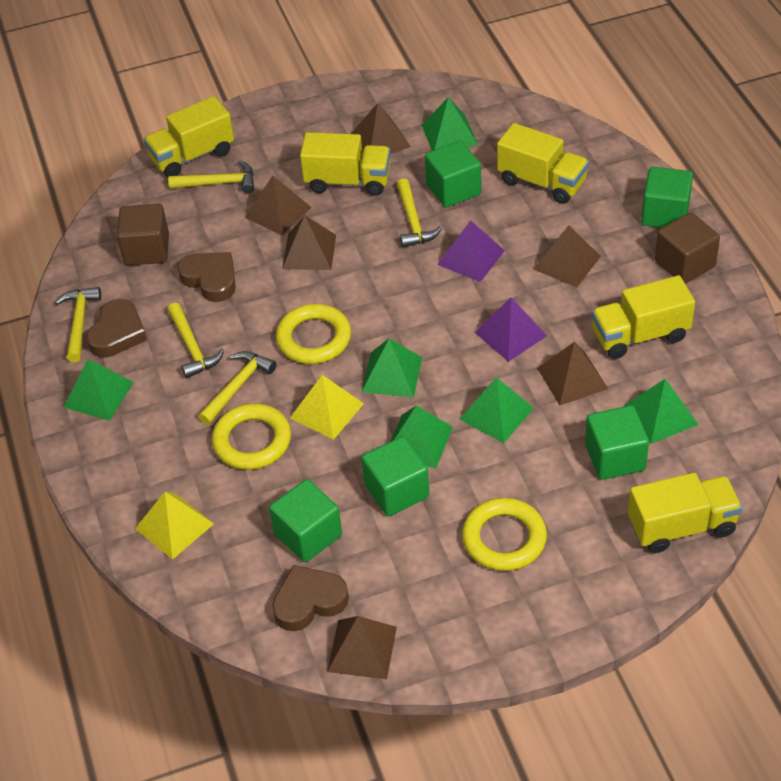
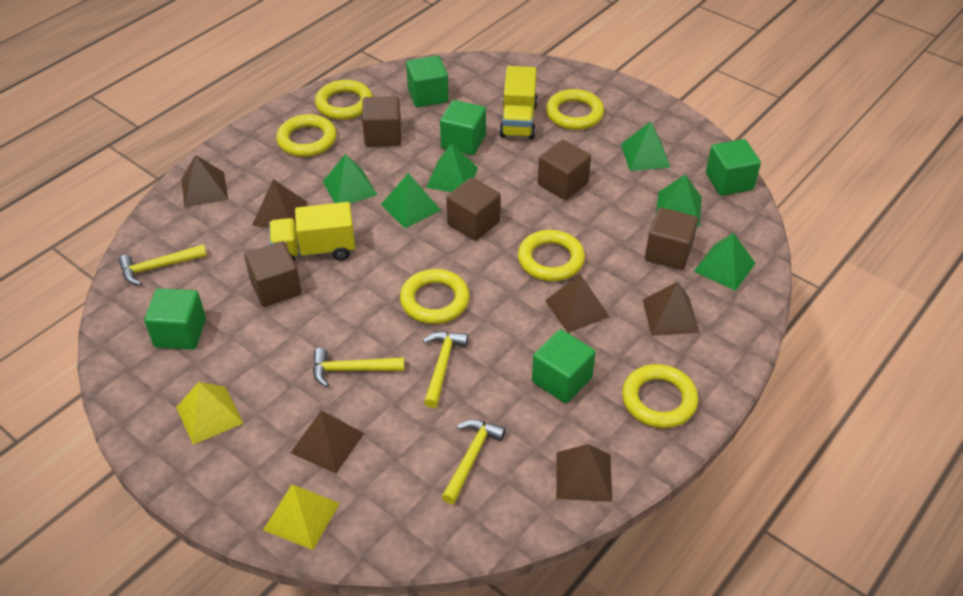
brown cube: 2 -> 5
brown heart: 3 -> 0
purple pyramid: 2 -> 0
yellow hammer: 5 -> 4
yellow ring: 3 -> 6
yellow truck: 5 -> 2

